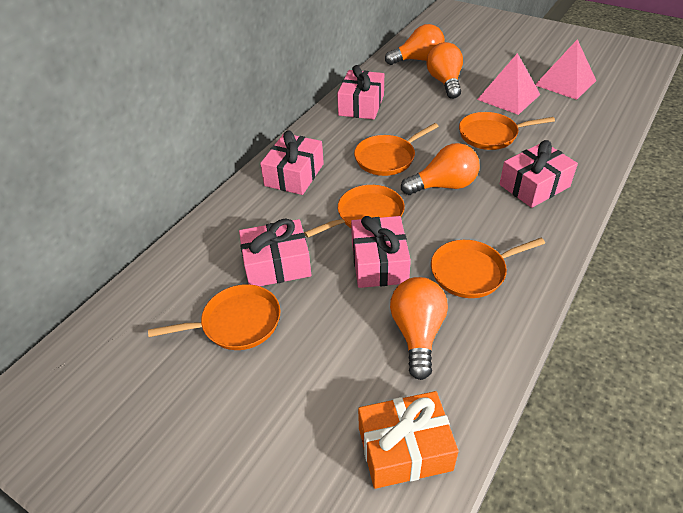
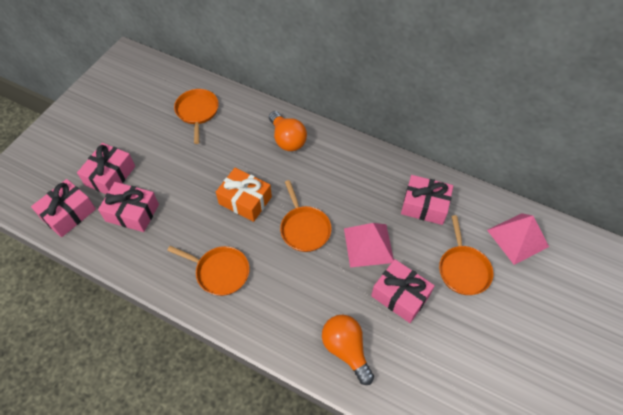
orange light bulb: 4 -> 2
orange pan: 5 -> 4

